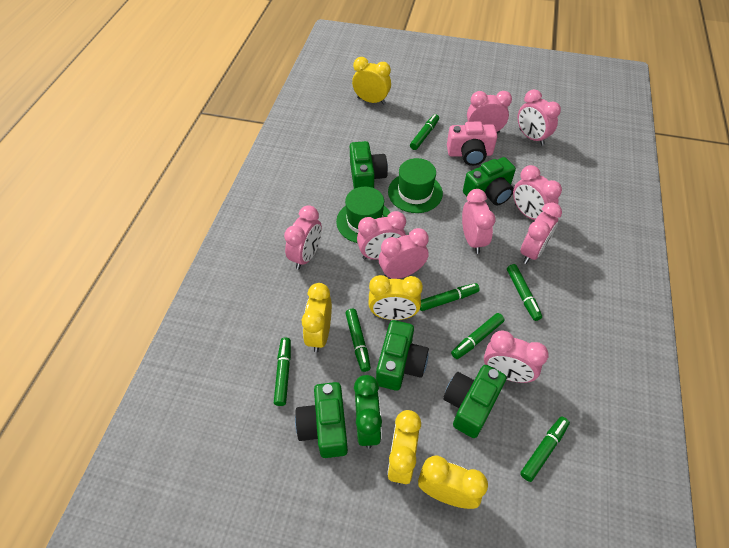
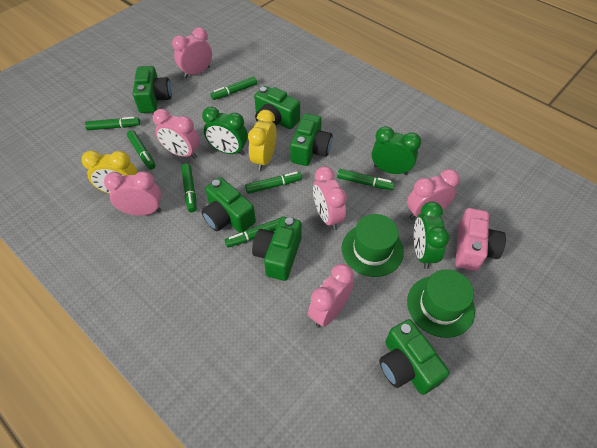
green camera: 5 -> 6
green clock: 1 -> 3
pink clock: 9 -> 6
yellow clock: 5 -> 2

